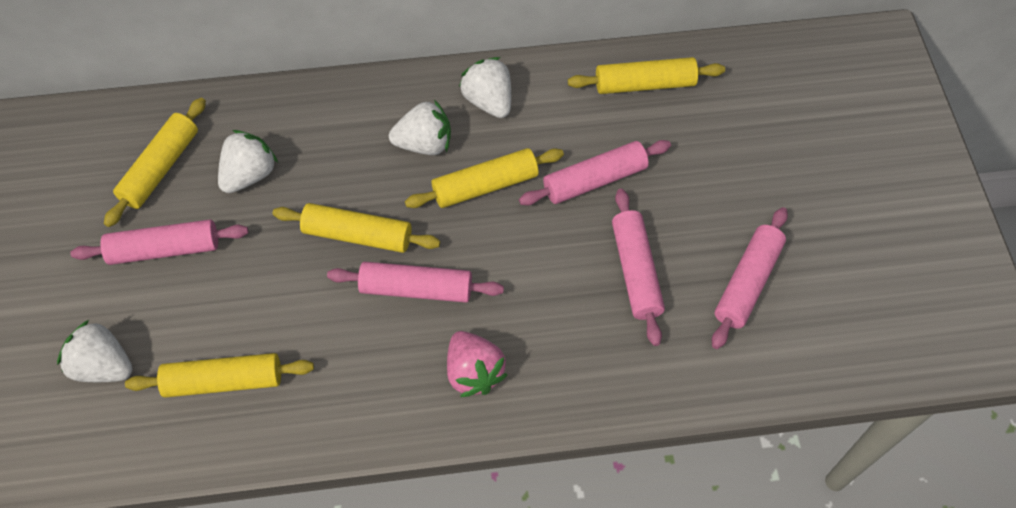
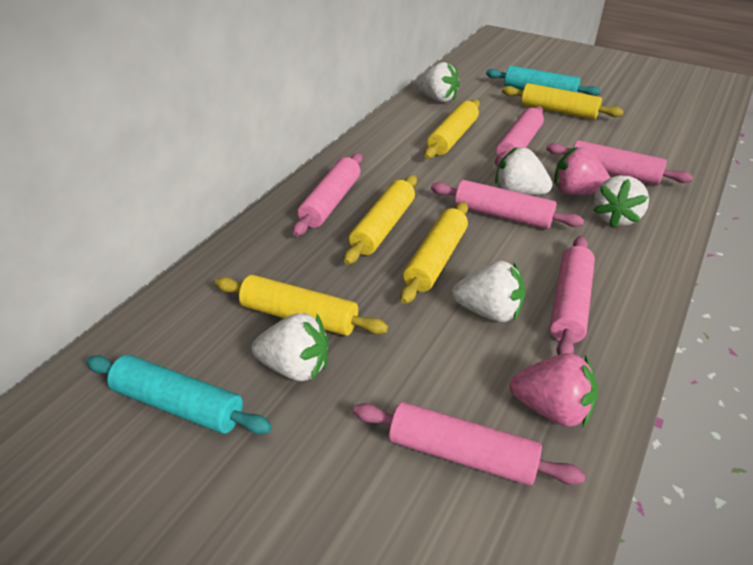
pink rolling pin: 5 -> 6
pink strawberry: 1 -> 2
turquoise rolling pin: 0 -> 2
white strawberry: 4 -> 5

